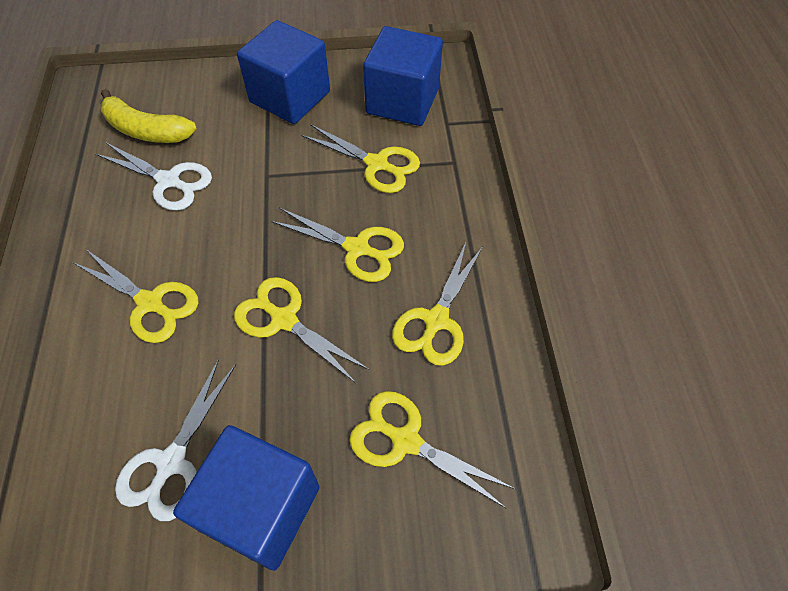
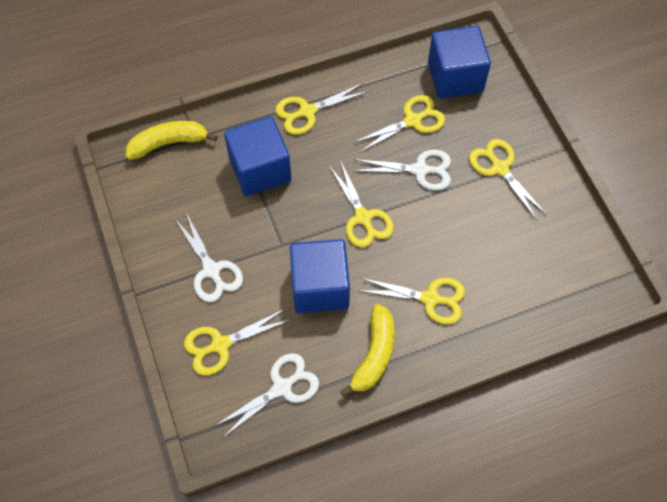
white scissors: 2 -> 3
yellow banana: 1 -> 2

